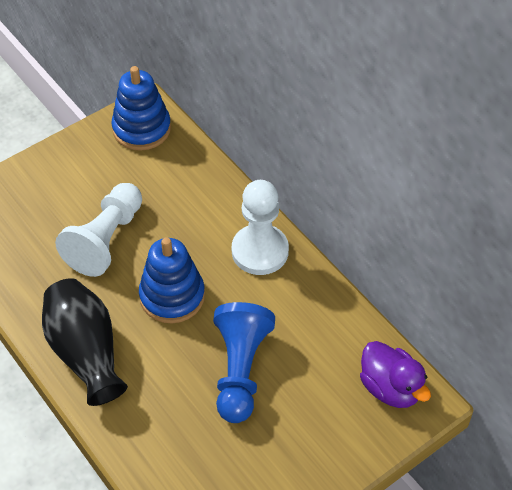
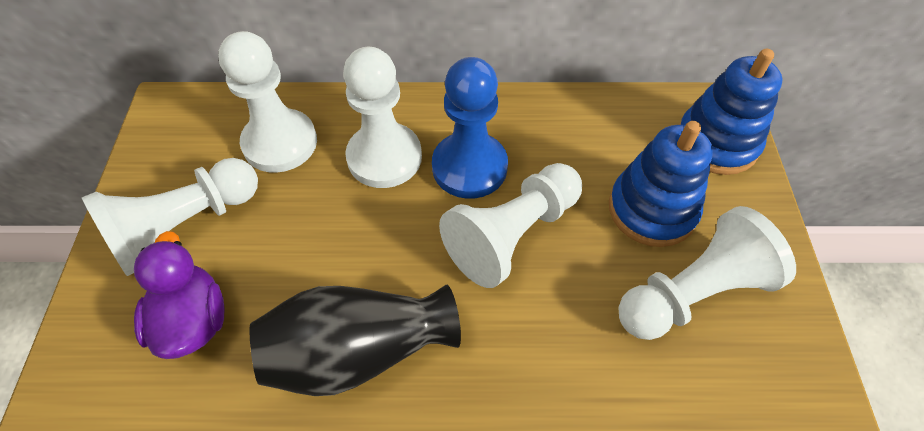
white pawn: 2 -> 5

